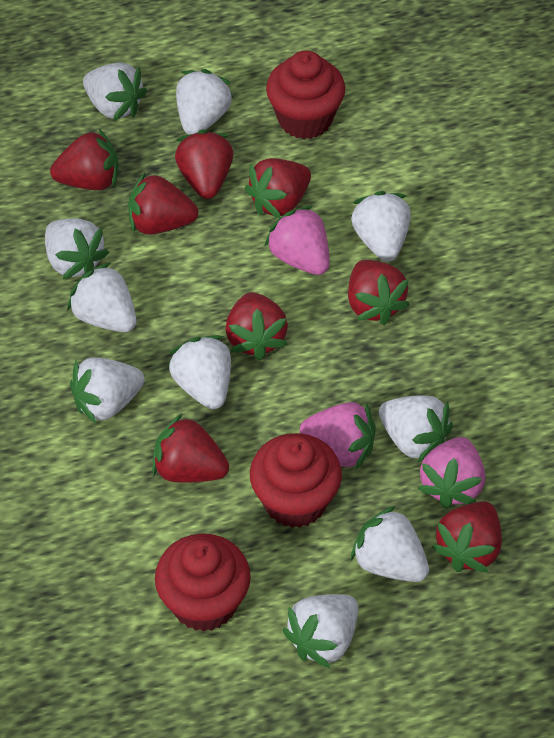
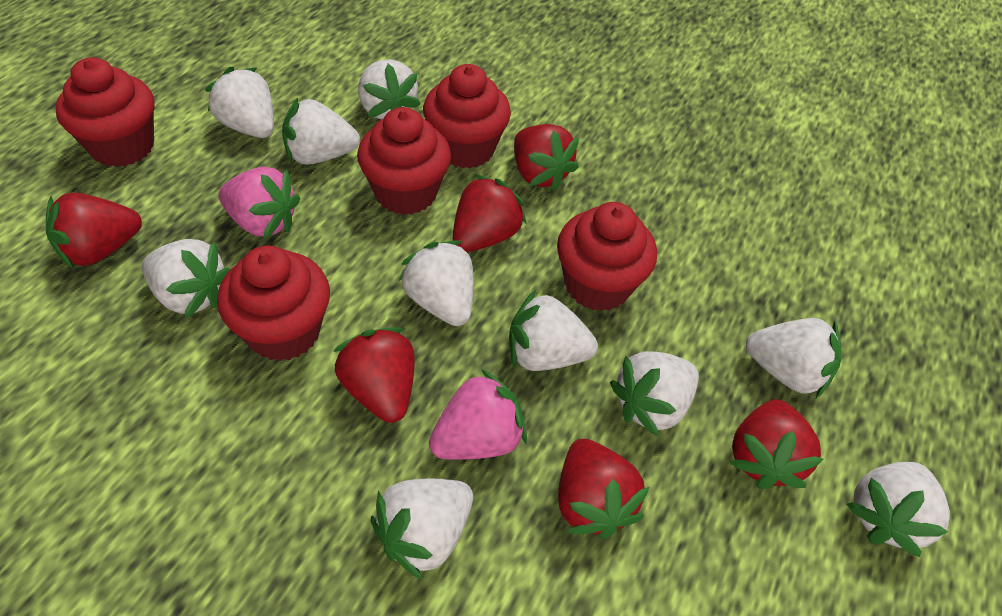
pink strawberry: 3 -> 2
red cupcake: 3 -> 5
red strawberry: 8 -> 6

